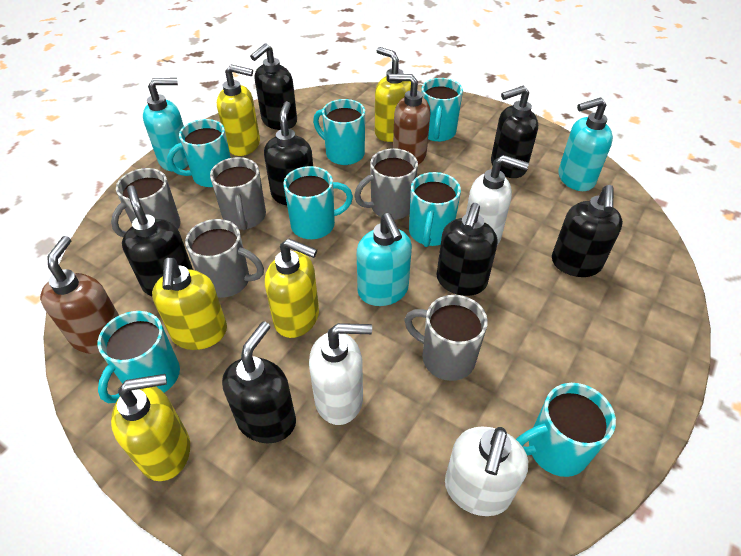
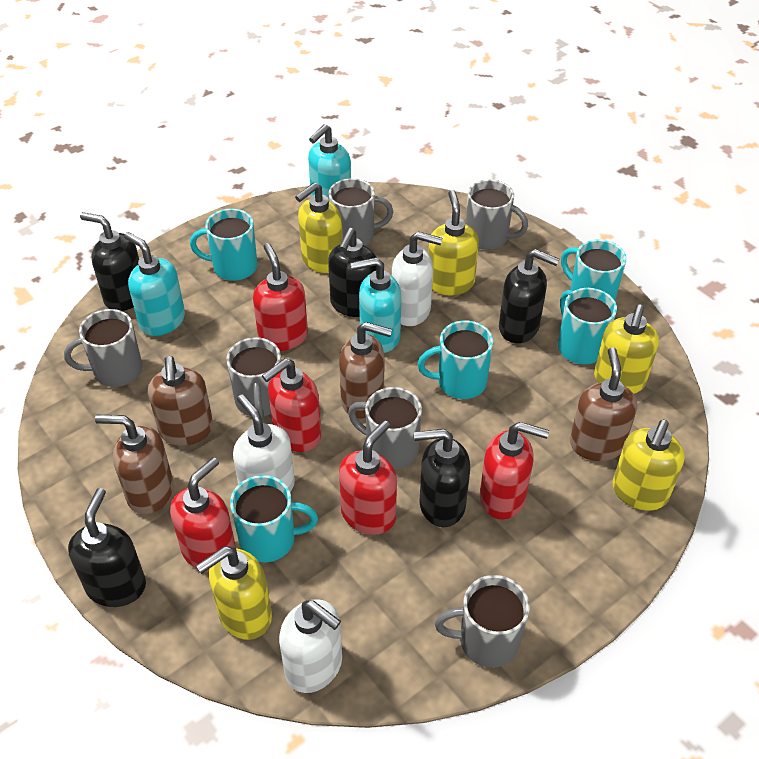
black soap dispenser: 7 -> 5
brown soap dispenser: 2 -> 4
grey mug: 5 -> 6
red soap dispenser: 0 -> 5
turquoise mug: 7 -> 5

